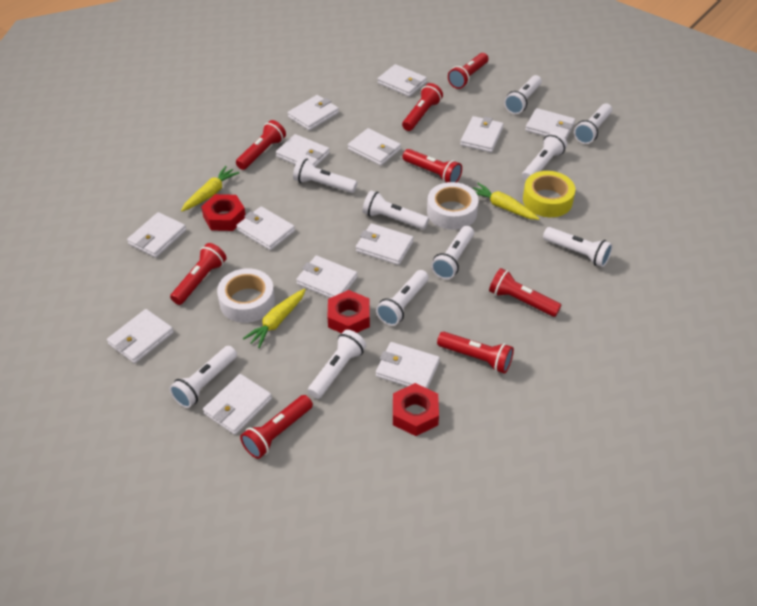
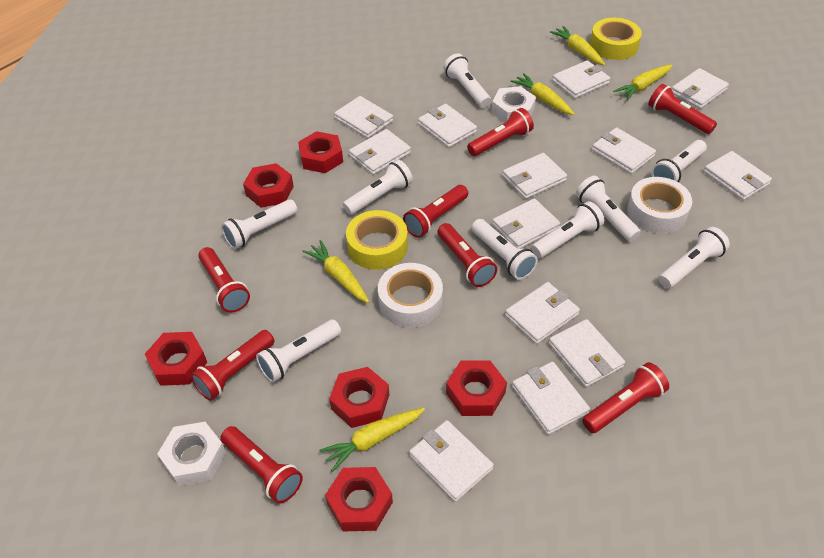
red nut: 3 -> 6
white flashlight: 10 -> 9
white nut: 0 -> 2
yellow carrot: 3 -> 5
yellow tape: 1 -> 2

